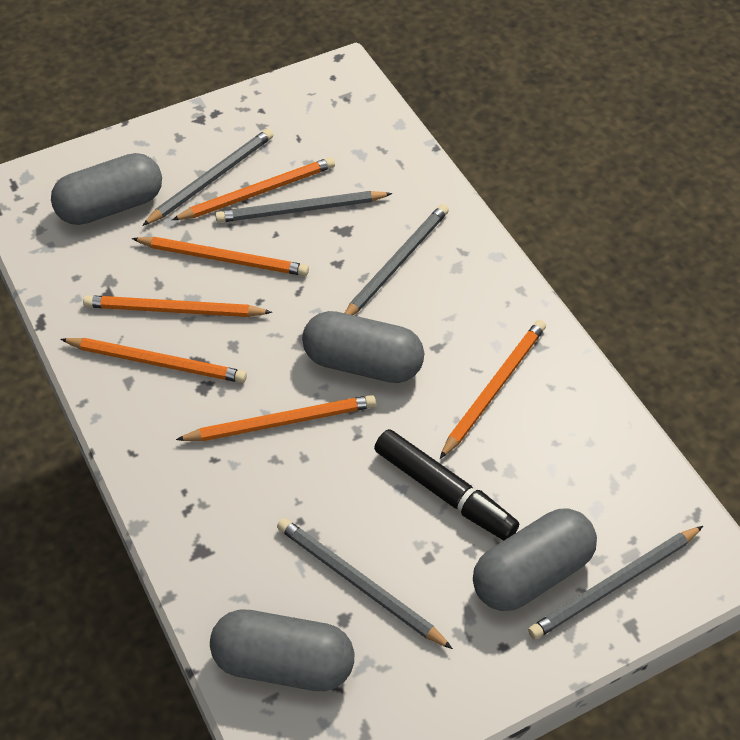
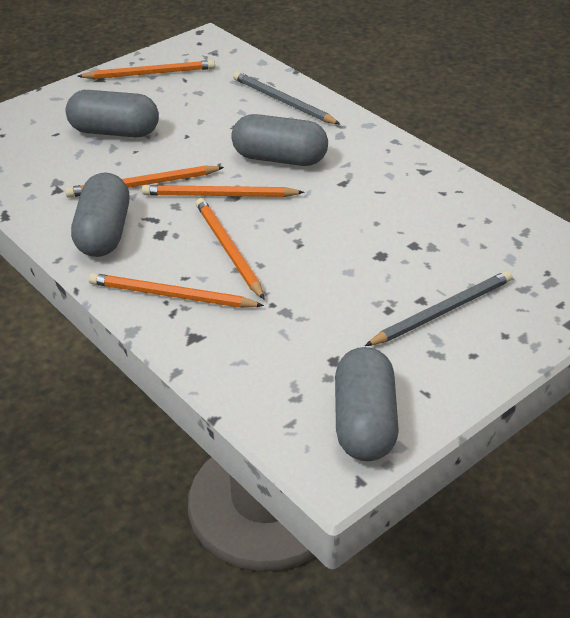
black marker: 1 -> 0
grey pencil: 5 -> 2
orange pencil: 6 -> 5

